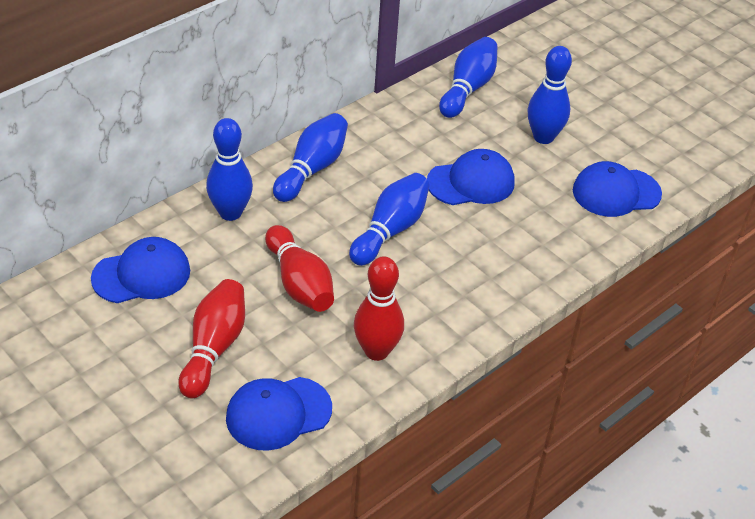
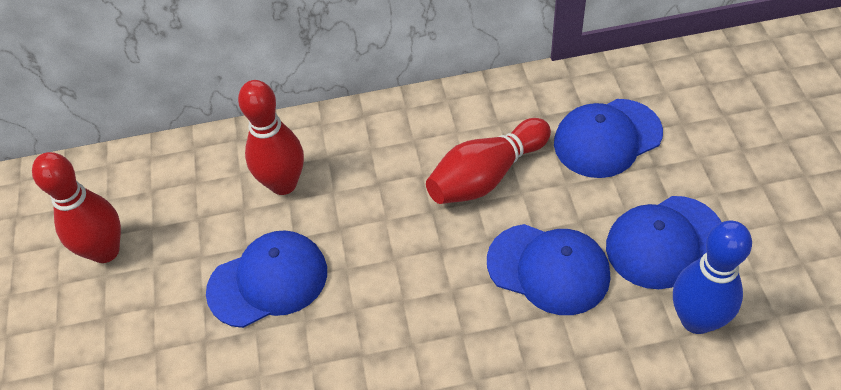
blue bowling pin: 5 -> 1

